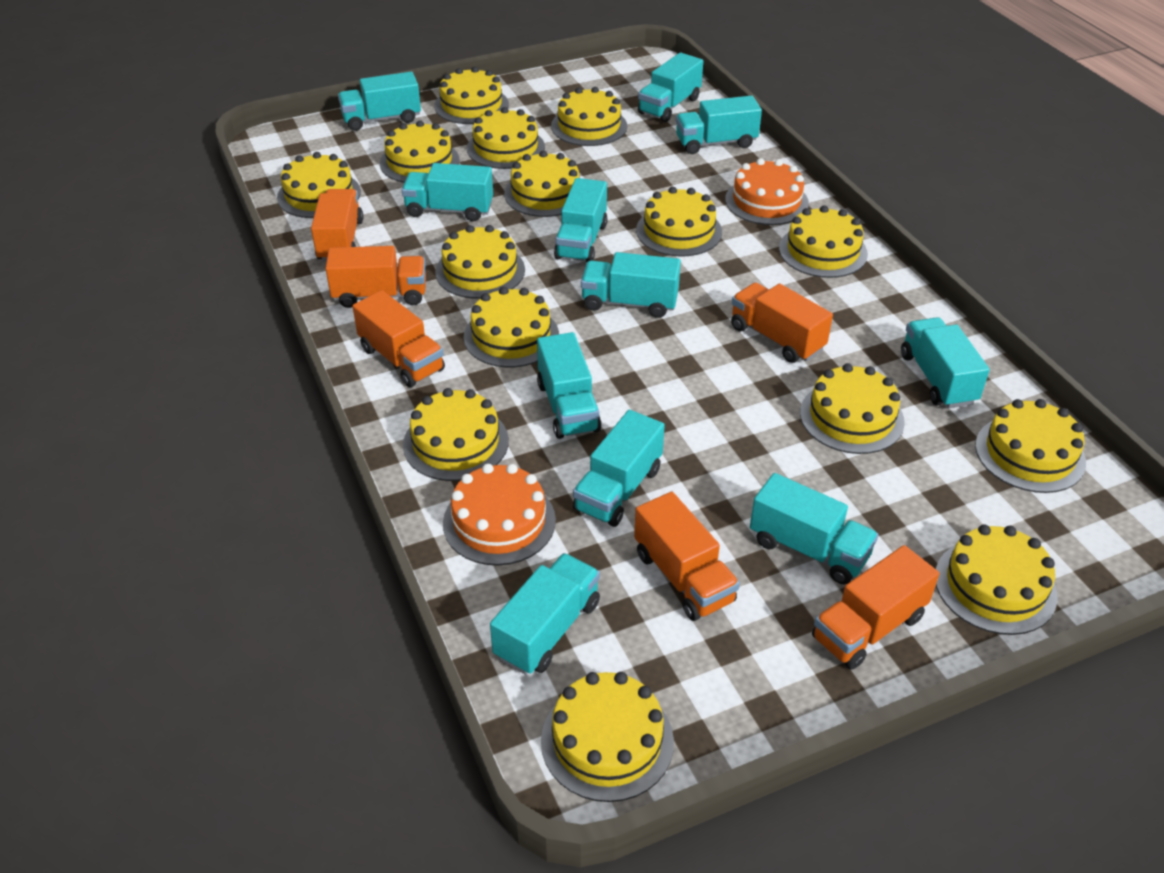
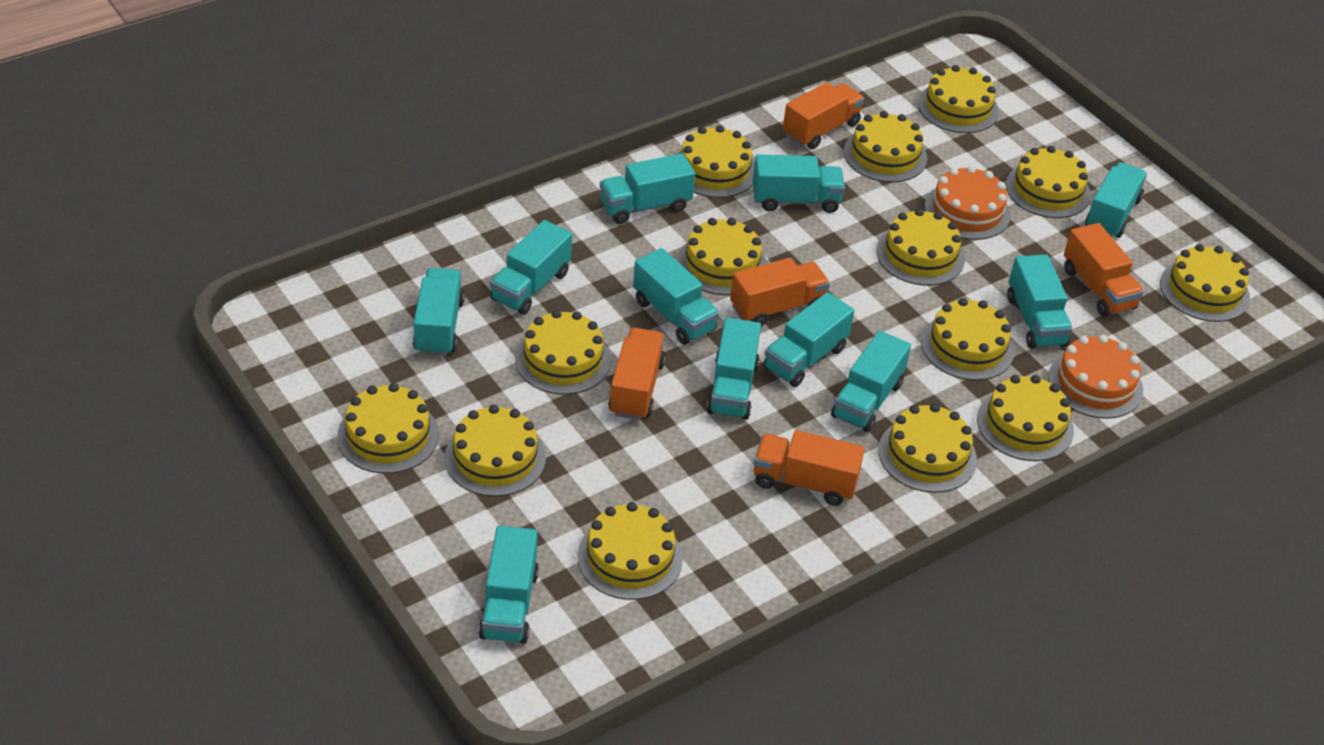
orange truck: 6 -> 5
yellow cake: 15 -> 14

